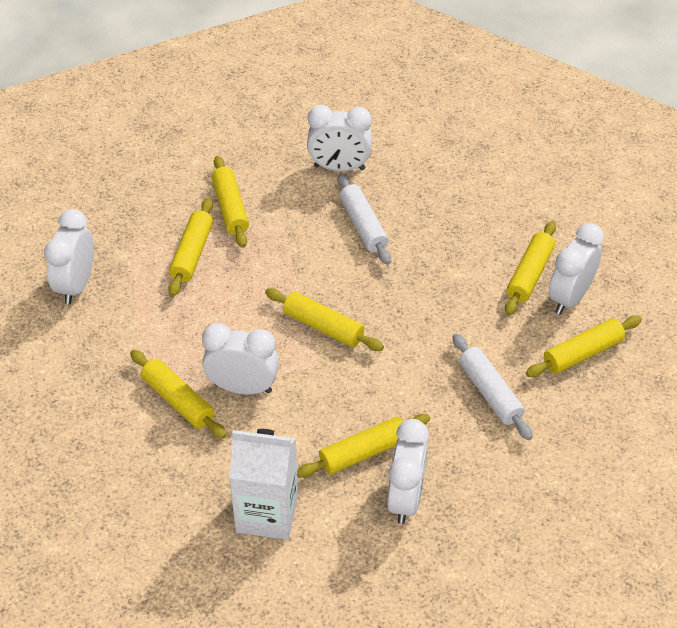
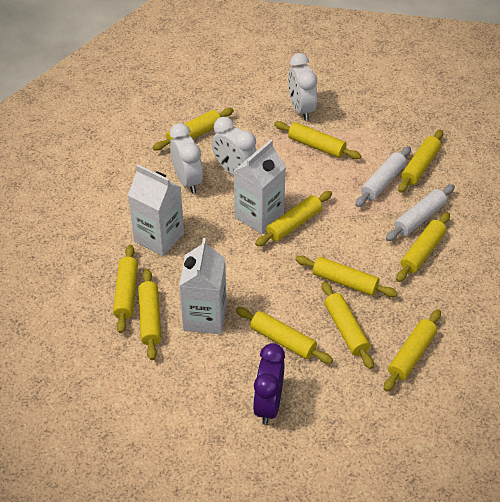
purple clock: 0 -> 1
white carton: 1 -> 3
white clock: 5 -> 3
yellow rolling pin: 7 -> 11

